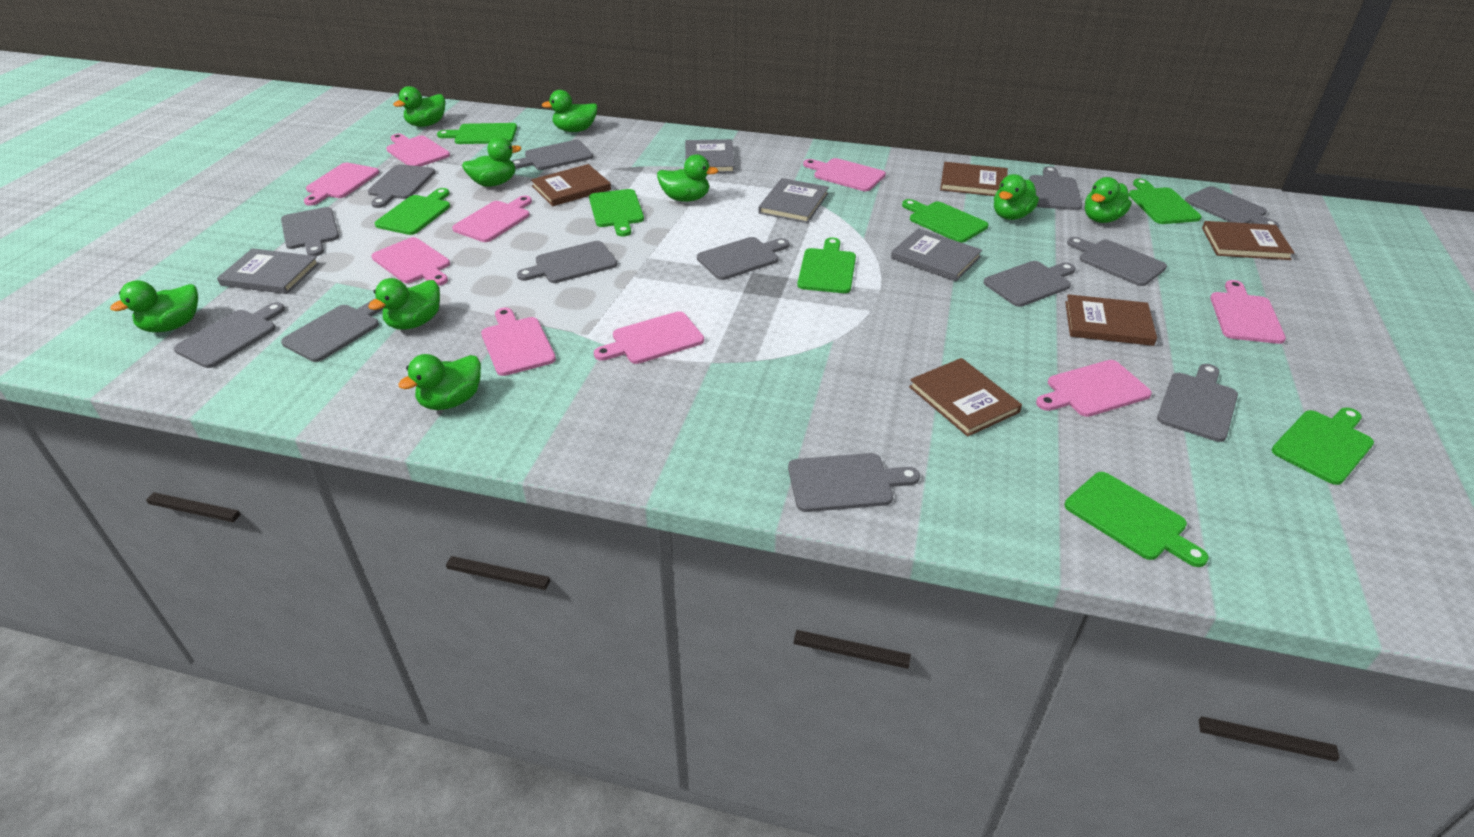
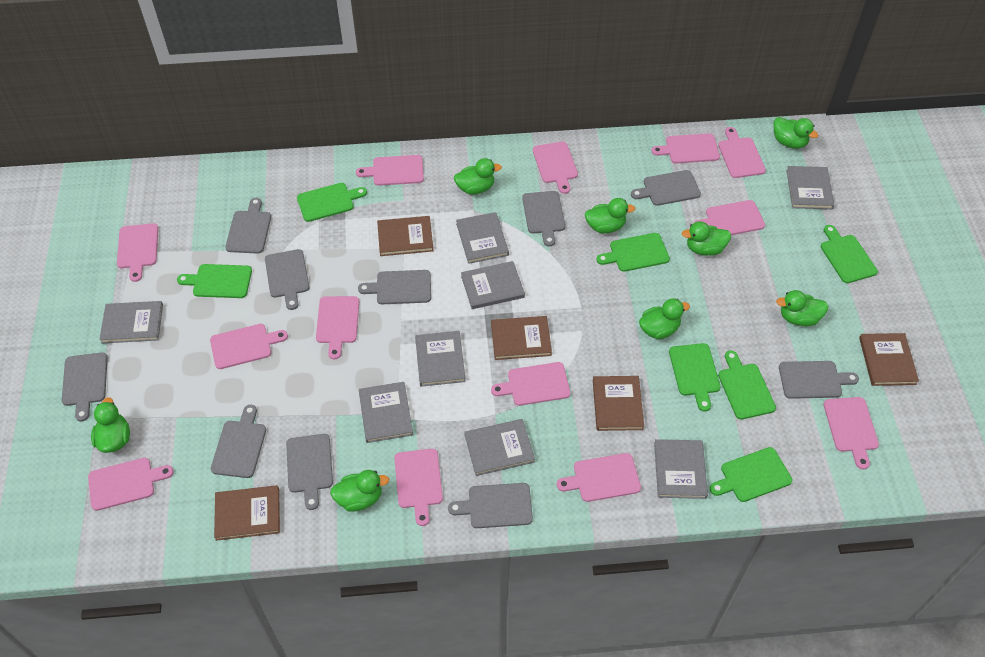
green cutting board: 8 -> 7
green duck: 9 -> 8
grey book: 4 -> 8
grey cutting board: 13 -> 10
pink cutting board: 9 -> 13

